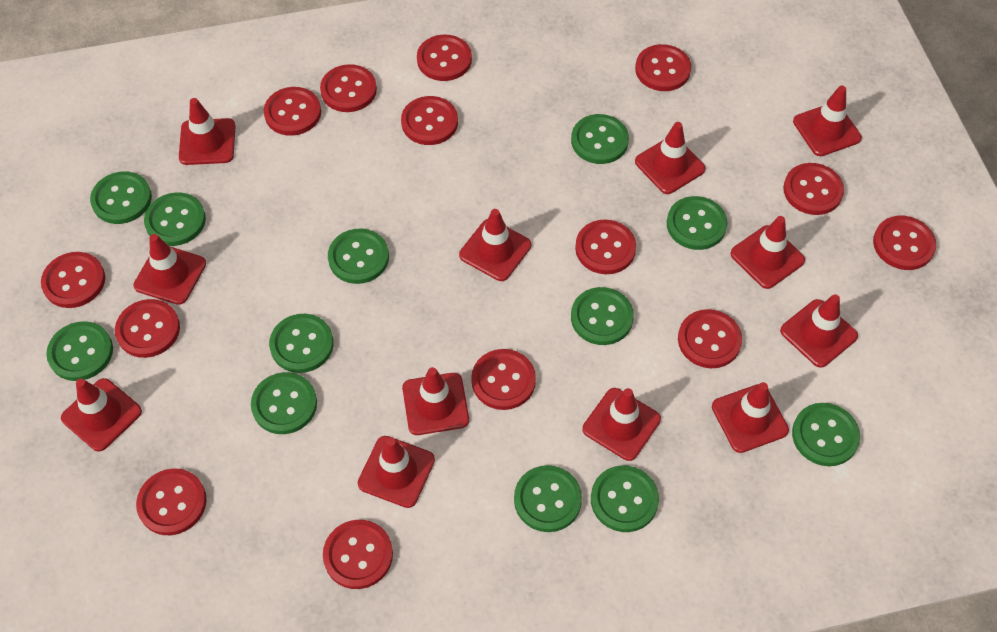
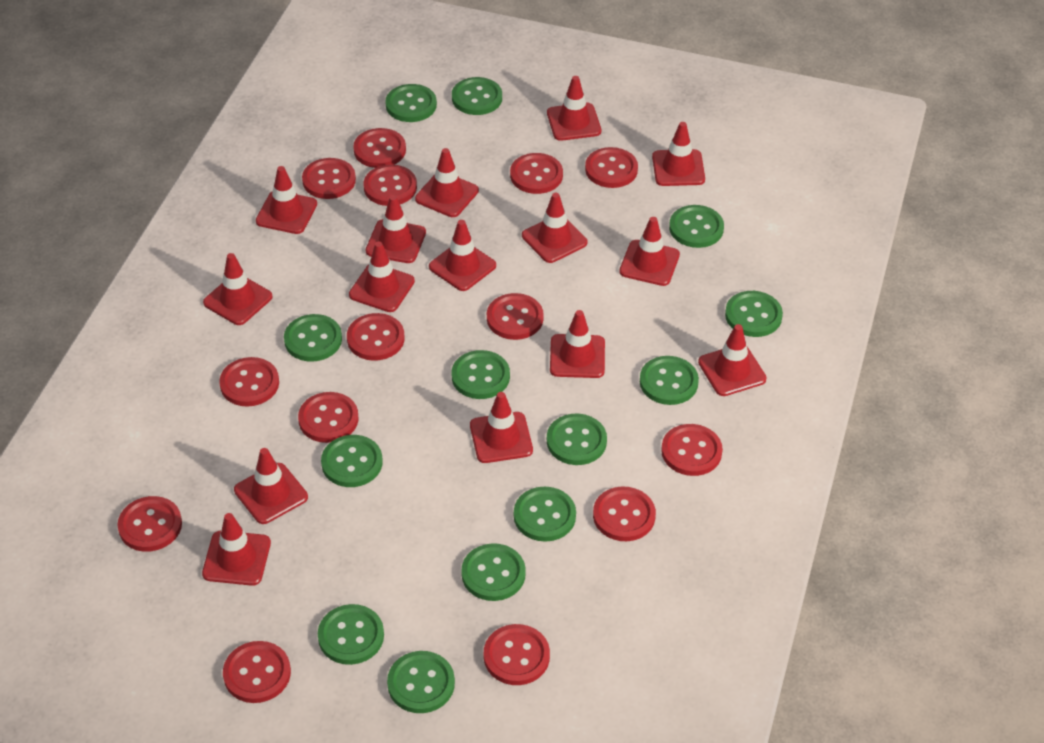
green button: 12 -> 13
red traffic cone: 12 -> 15

